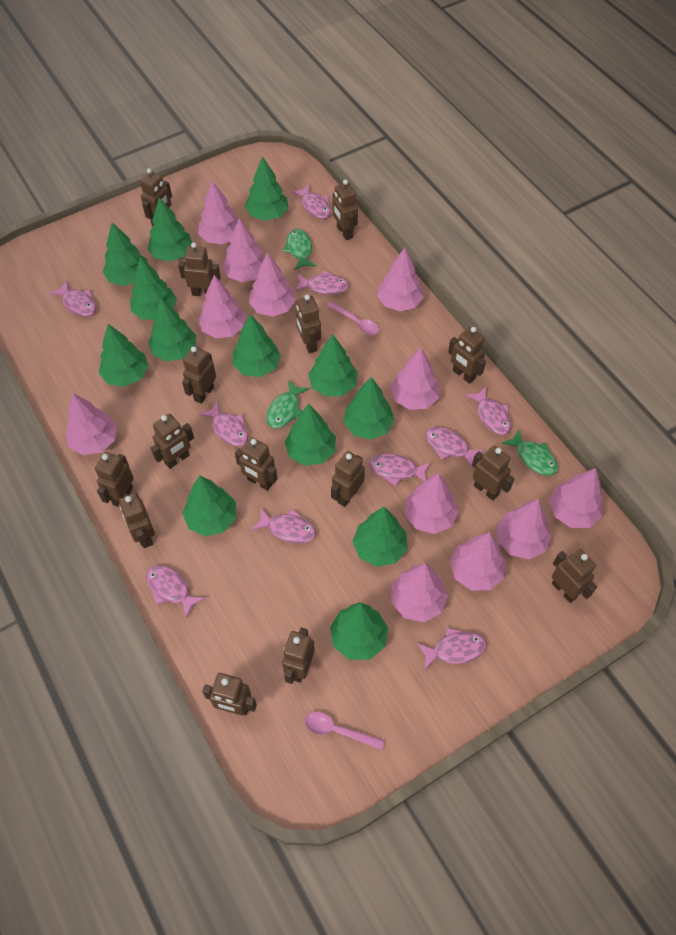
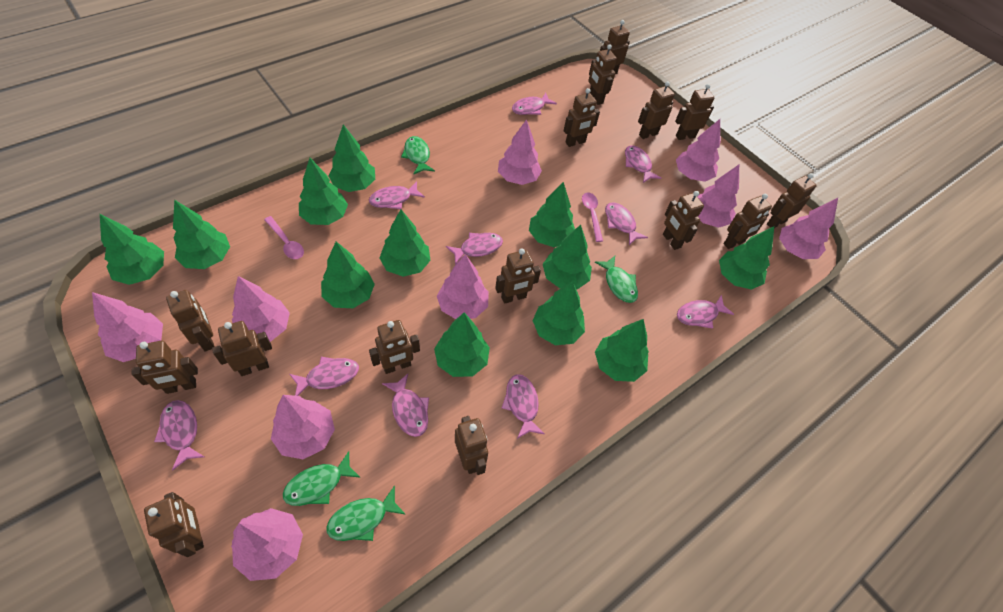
green fish: 3 -> 4
green tree: 13 -> 12
pink tree: 12 -> 9

